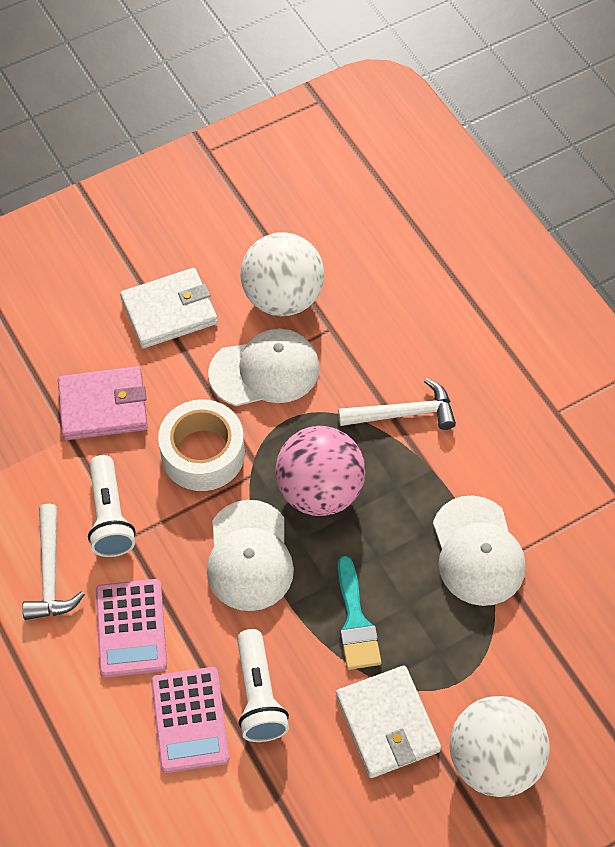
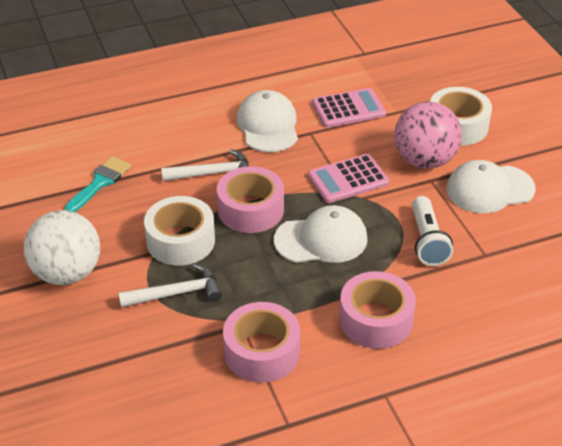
pink tape: 0 -> 3
pink wallet: 1 -> 0
white ball: 2 -> 1
white flashlight: 2 -> 1
white tape: 1 -> 2
white wallet: 2 -> 0

